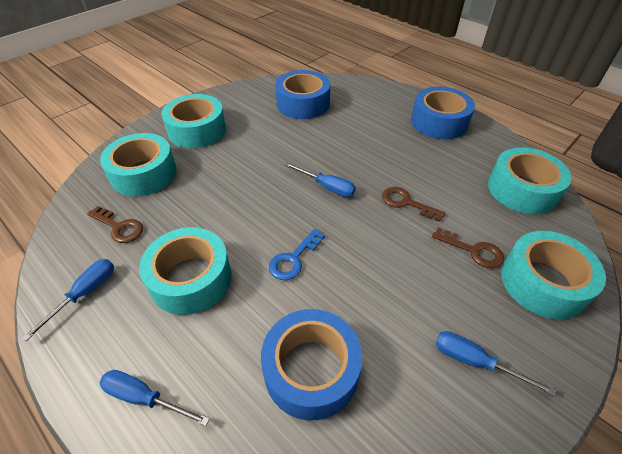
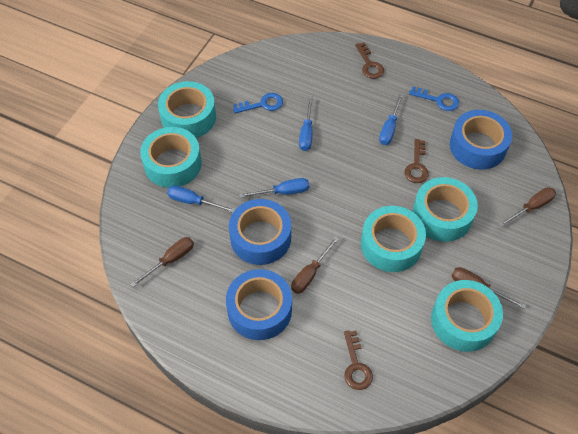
blue key: 1 -> 2
brown screwdriver: 0 -> 4

